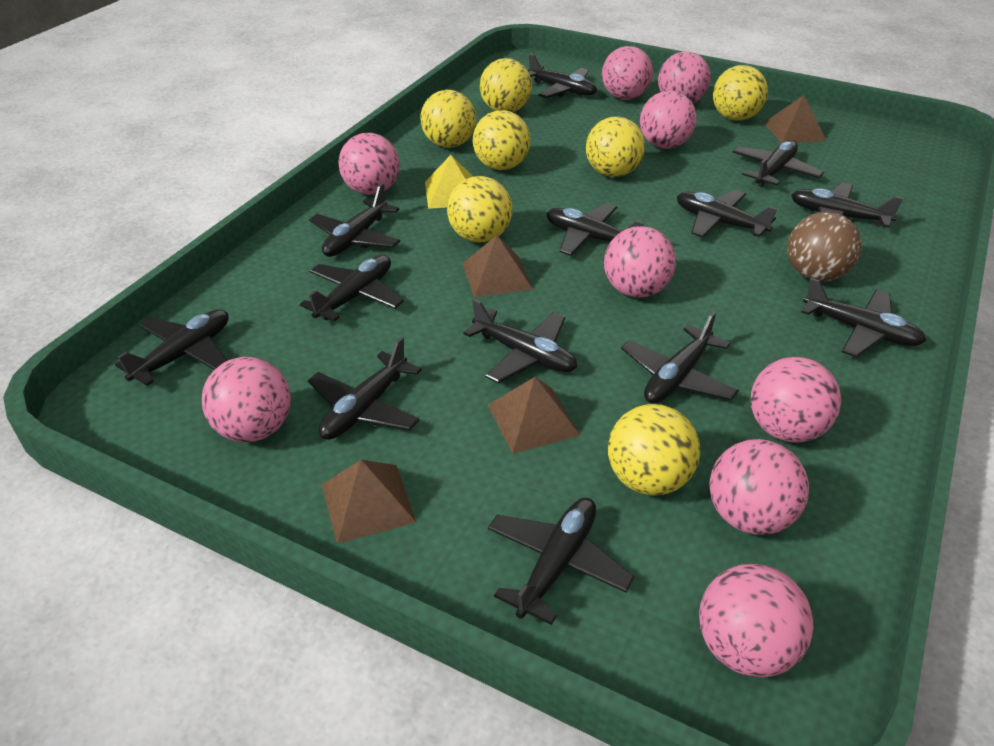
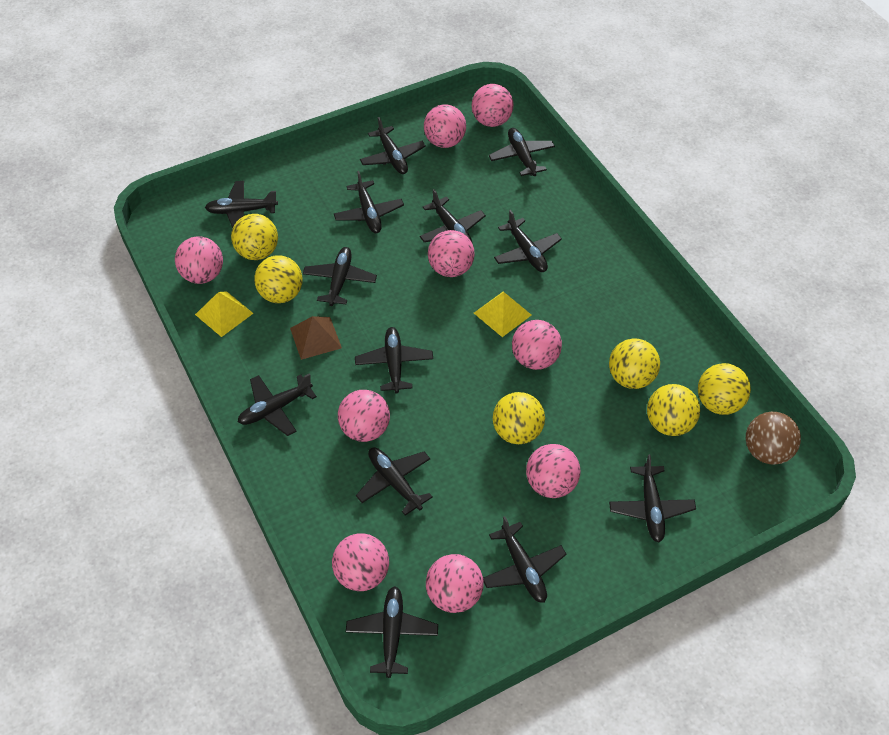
brown pyramid: 4 -> 1
yellow ball: 7 -> 6
yellow pyramid: 1 -> 2

